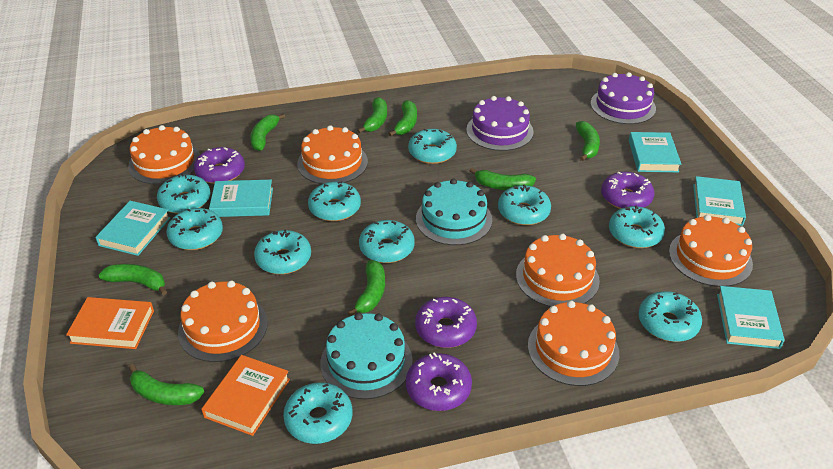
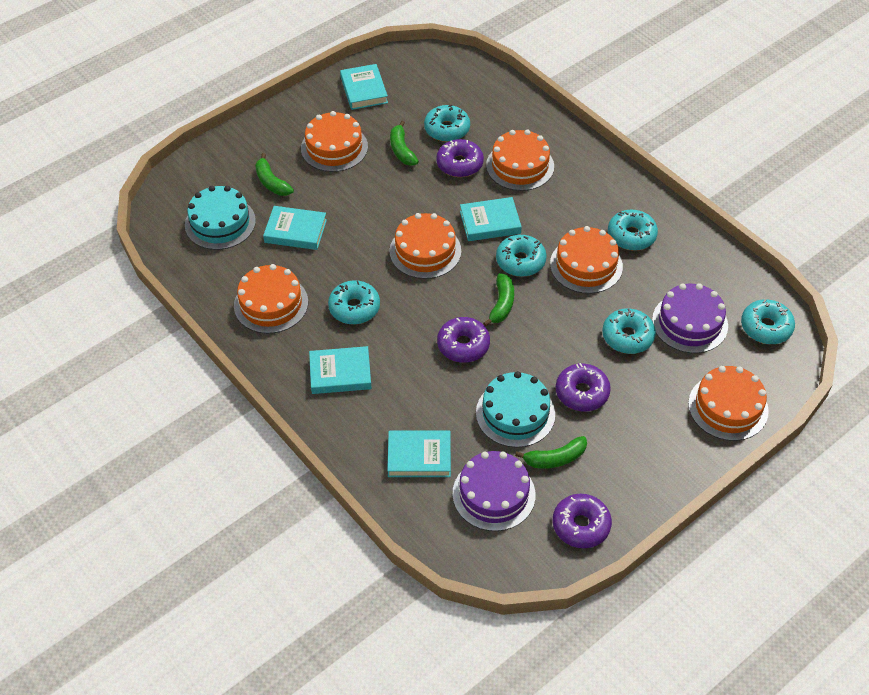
green banana: 8 -> 4
orange book: 2 -> 0
turquoise donut: 10 -> 6

